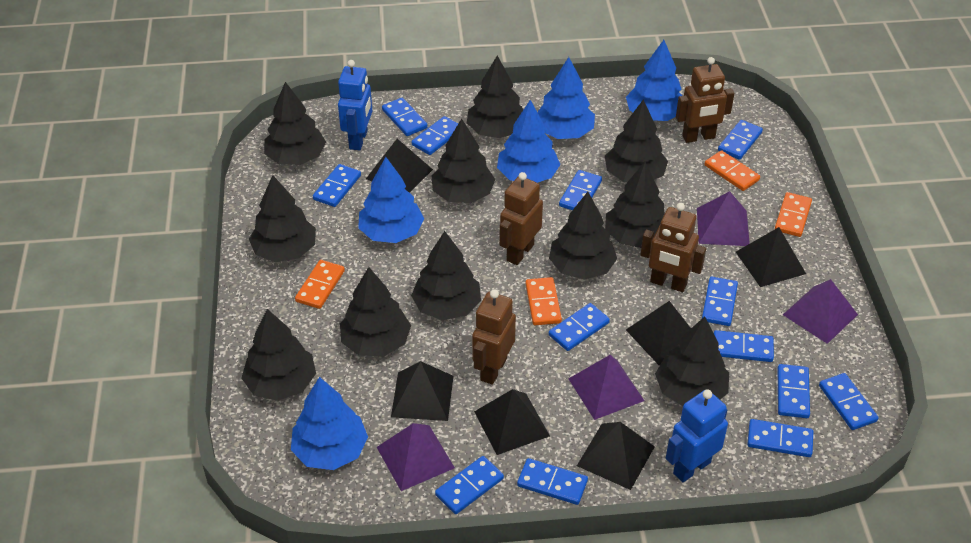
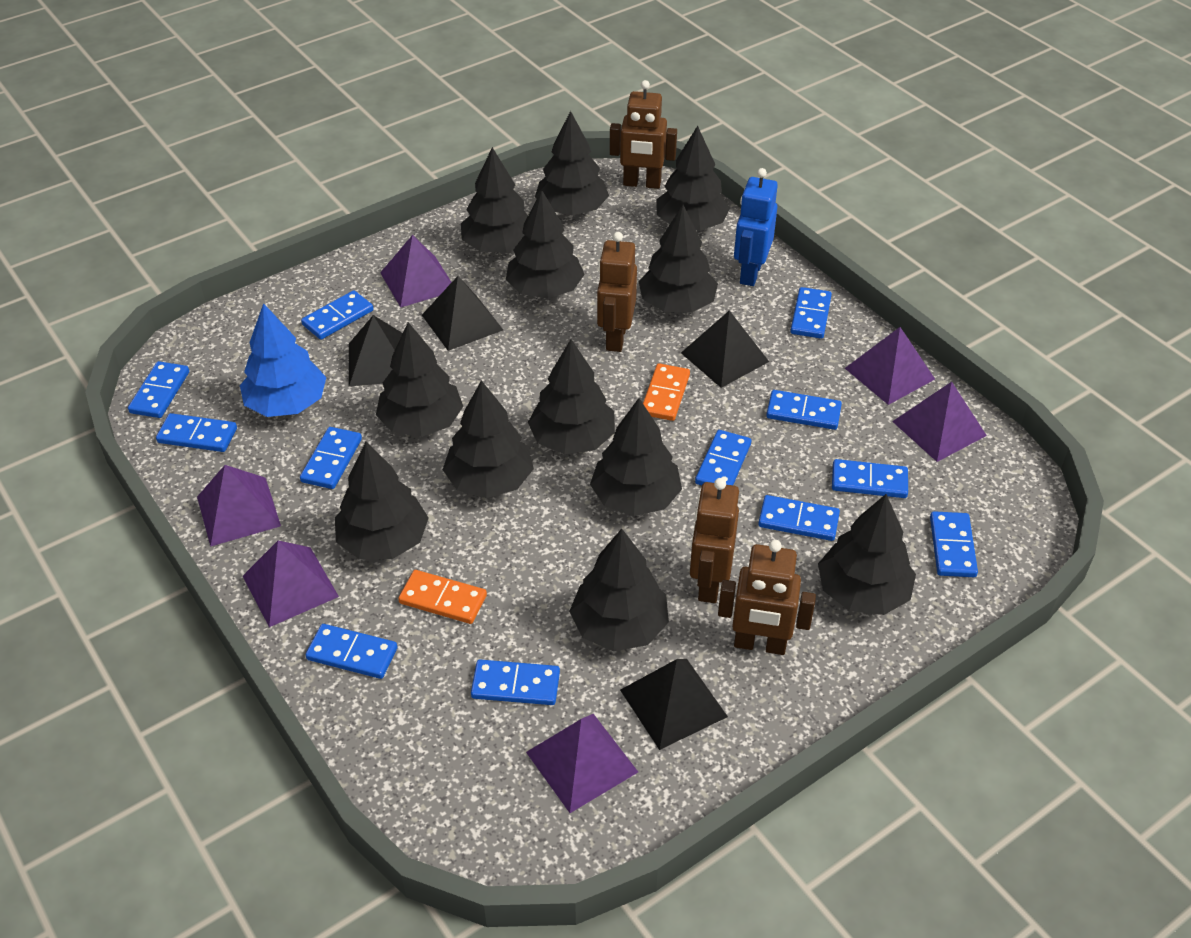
black pyramid: 6 -> 4
black tree: 11 -> 12
blue domino: 13 -> 12
blue robot: 2 -> 1
blue tree: 5 -> 1
orange domino: 4 -> 2
purple pyramid: 4 -> 6

